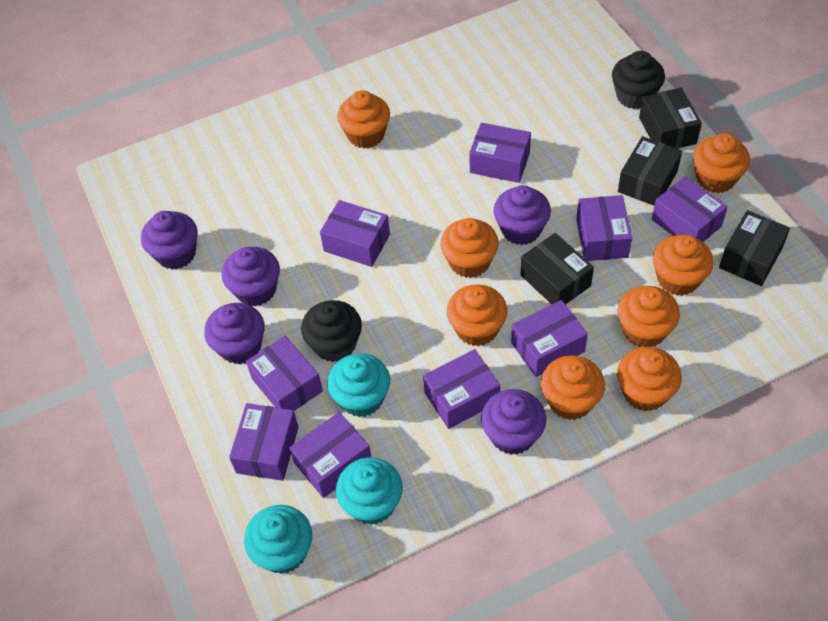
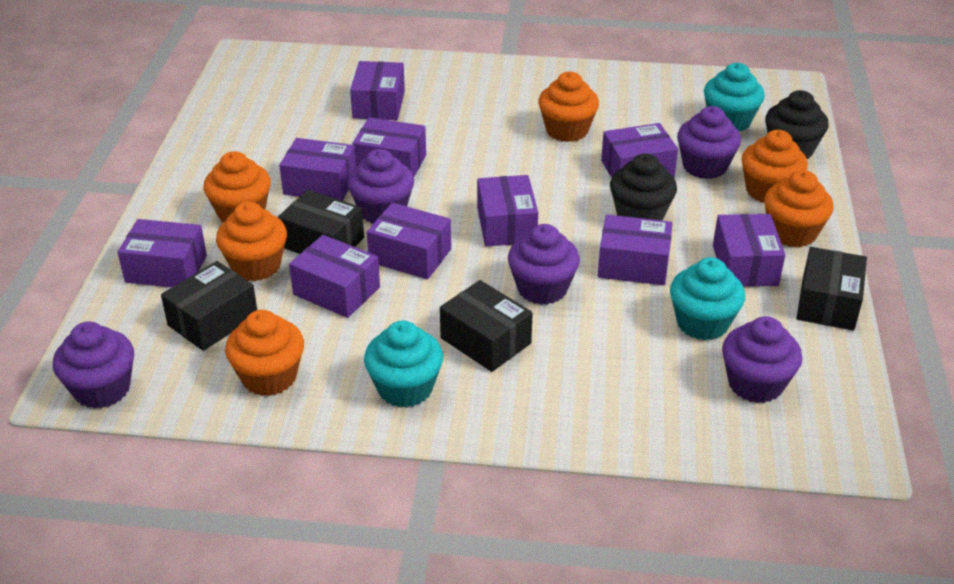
orange cupcake: 8 -> 6
purple box: 9 -> 10

